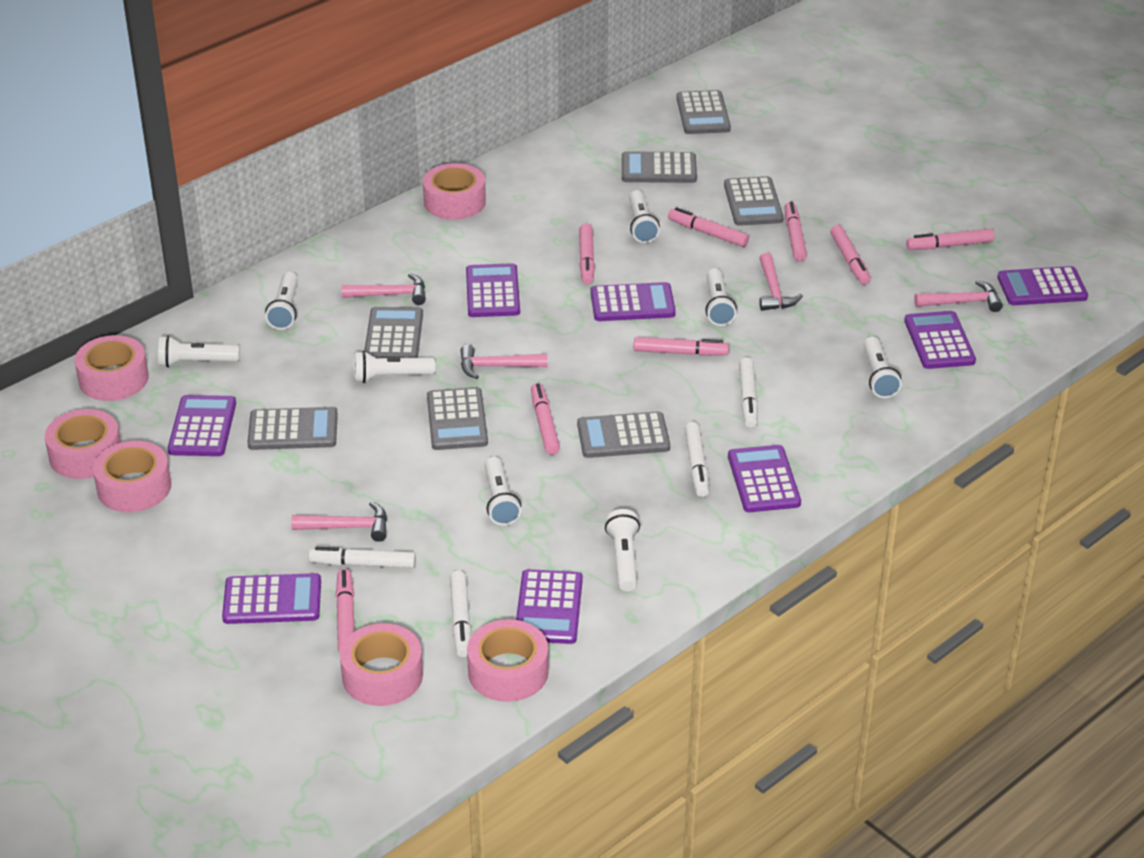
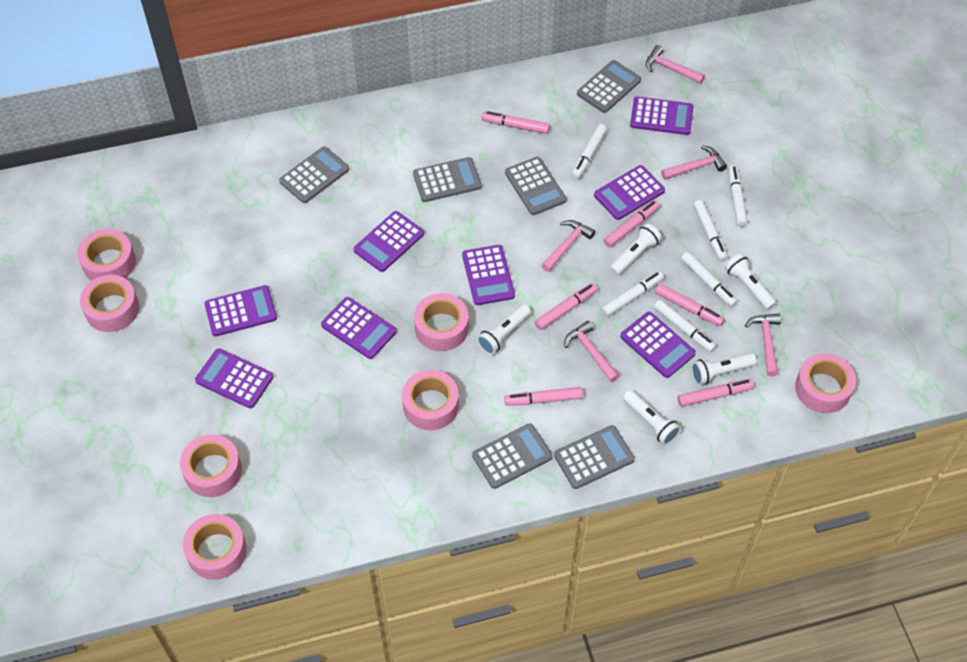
grey calculator: 7 -> 6
pink marker: 8 -> 6
pink tape: 6 -> 7
white flashlight: 8 -> 5
white marker: 4 -> 6

